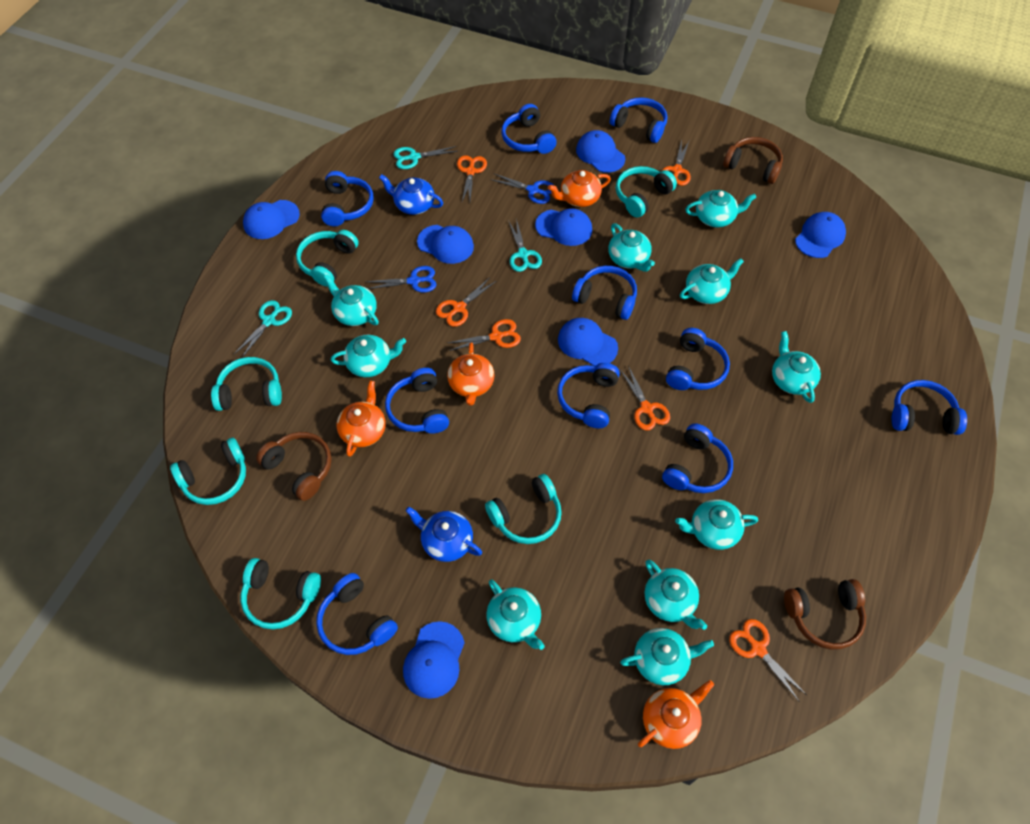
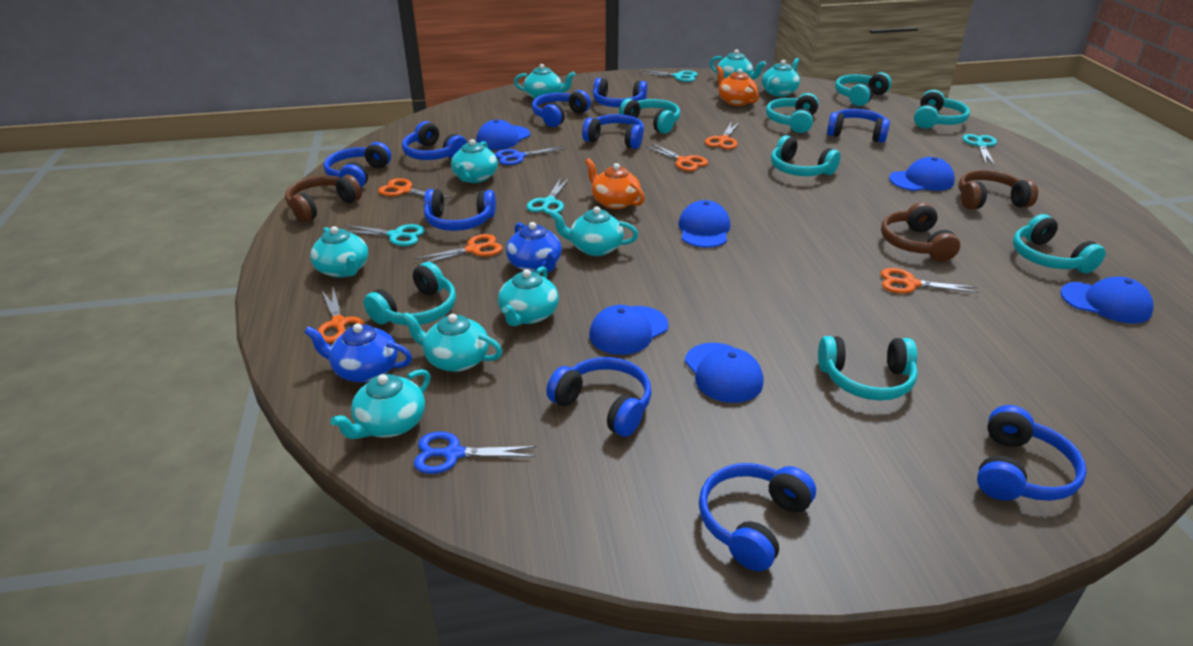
blue cap: 7 -> 6
orange teapot: 4 -> 2
turquoise headphones: 6 -> 8
turquoise scissors: 3 -> 4
turquoise teapot: 10 -> 9

